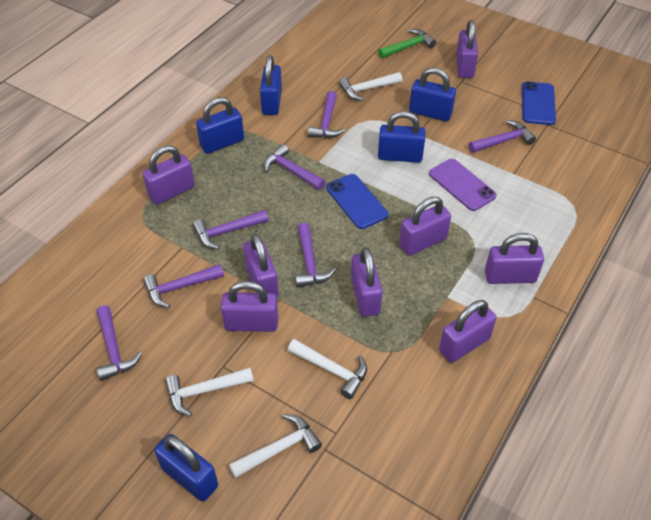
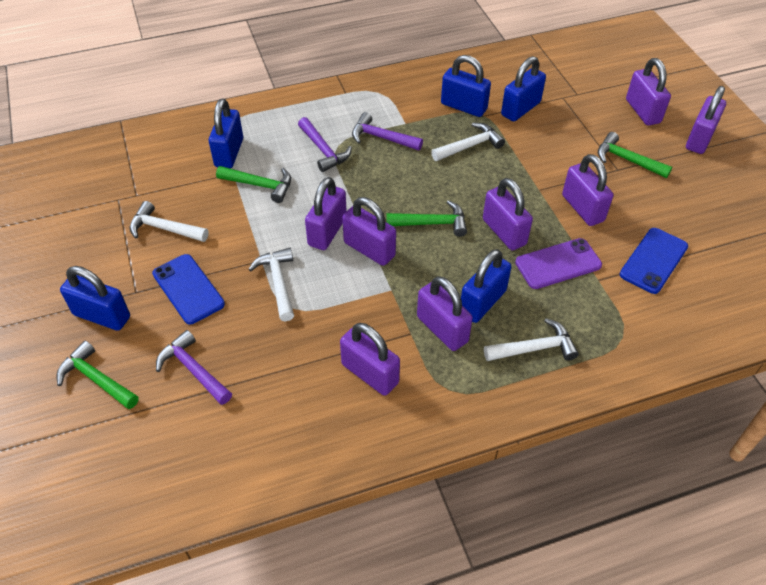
green hammer: 1 -> 4
purple hammer: 7 -> 3

